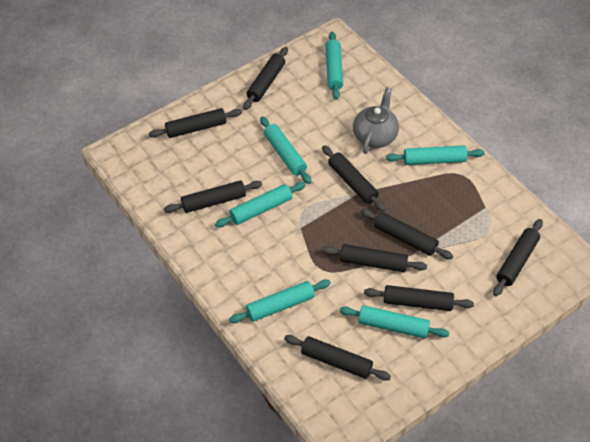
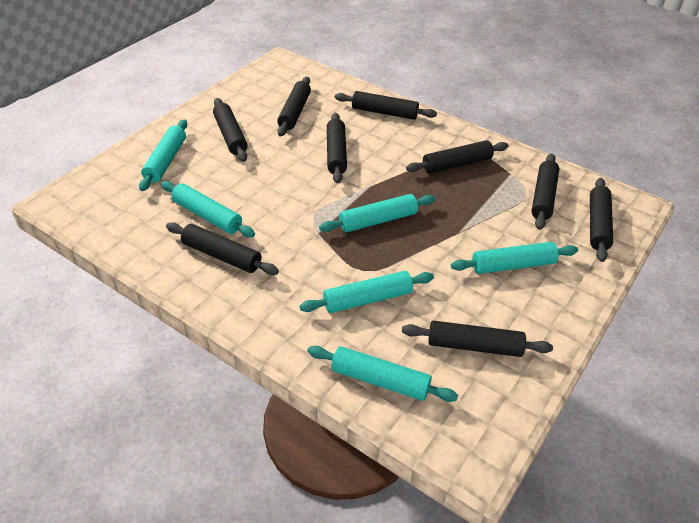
grey teapot: 1 -> 0

